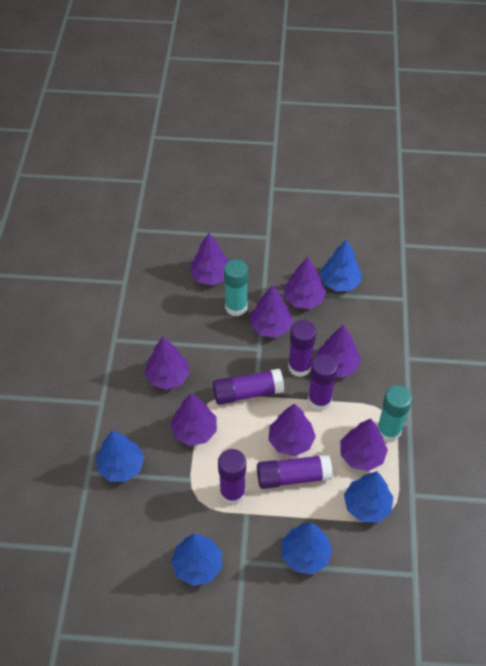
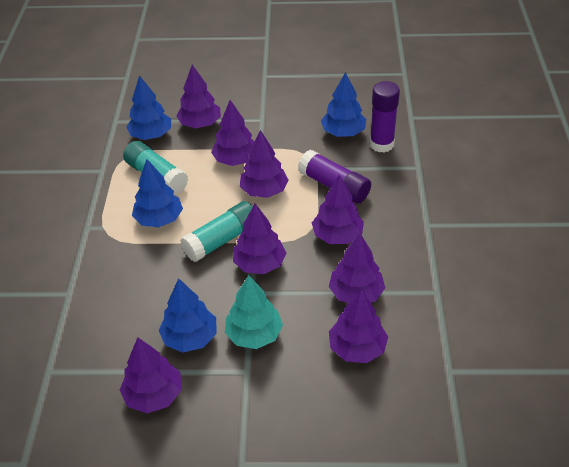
blue tree: 5 -> 4
purple glue stick: 5 -> 2
turquoise tree: 0 -> 1

